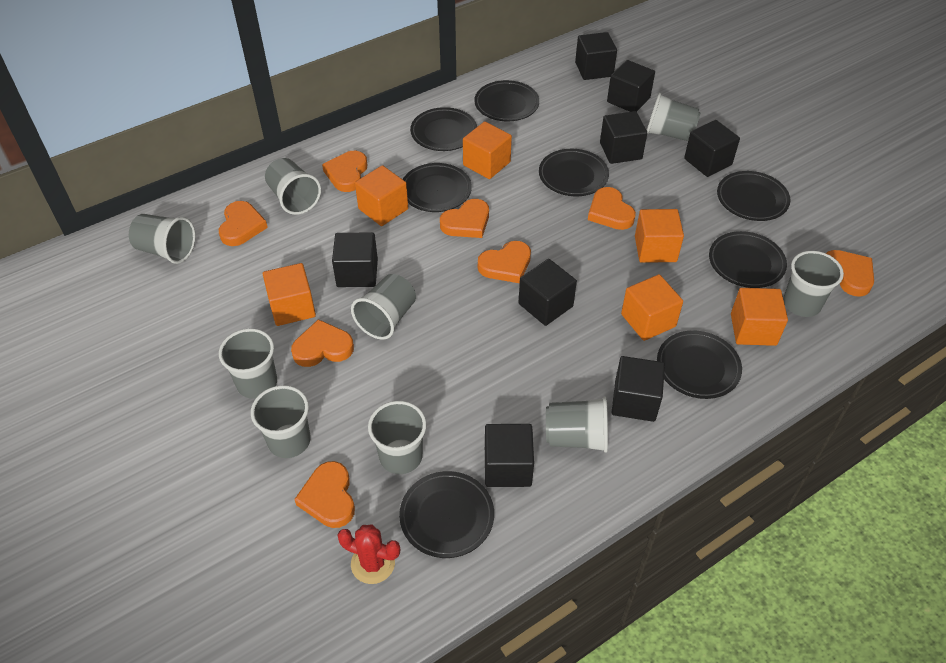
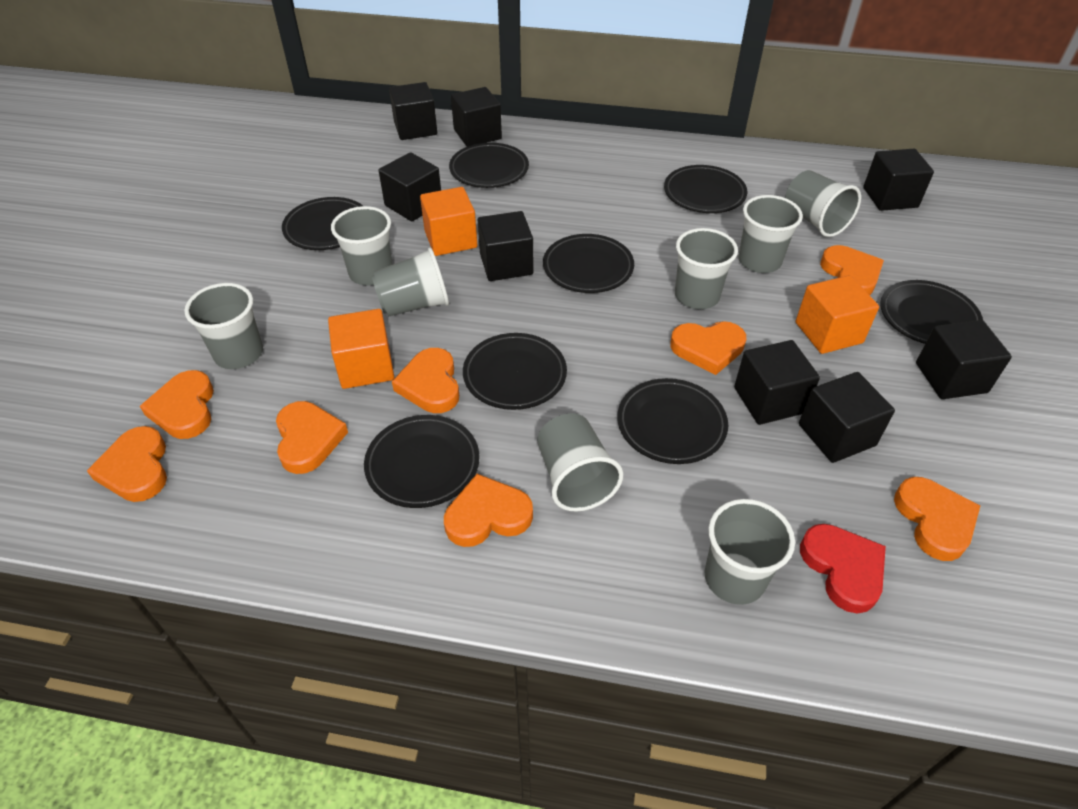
grey cup: 9 -> 8
orange cube: 6 -> 3
red cactus: 1 -> 0
red heart: 0 -> 1

